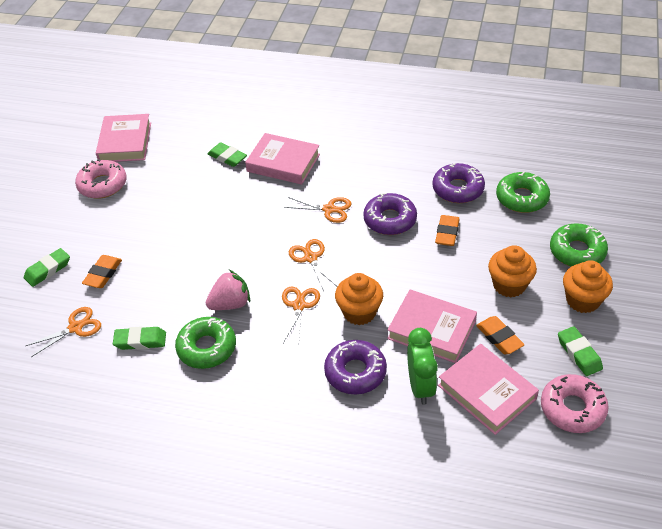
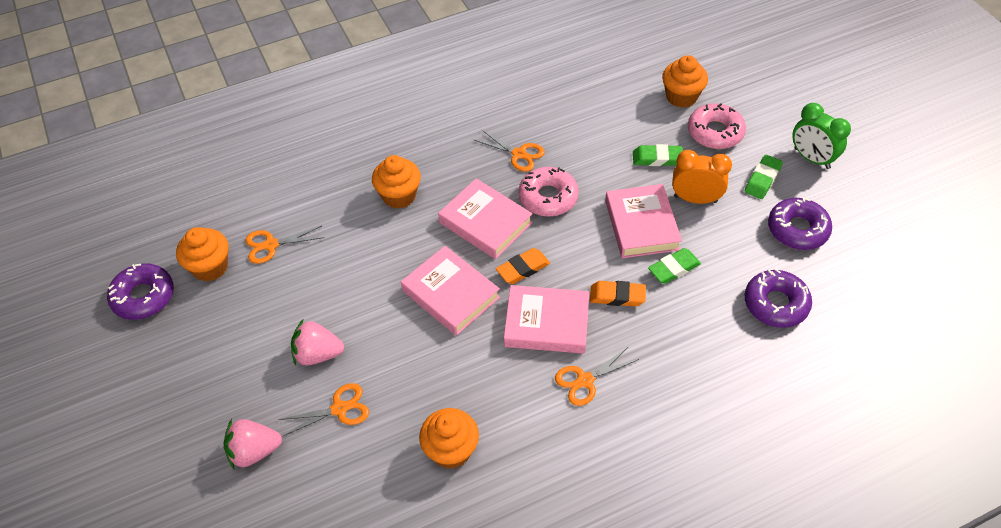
green donut: 3 -> 0
green eraser: 4 -> 3
orange clock: 0 -> 1
orange cupcake: 3 -> 4
orange eraser: 3 -> 2
pink strawberry: 1 -> 2

